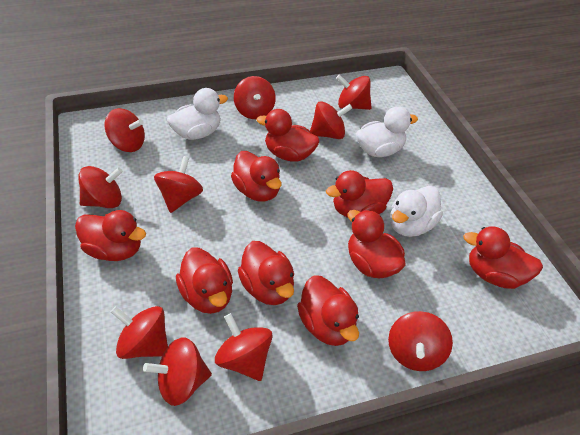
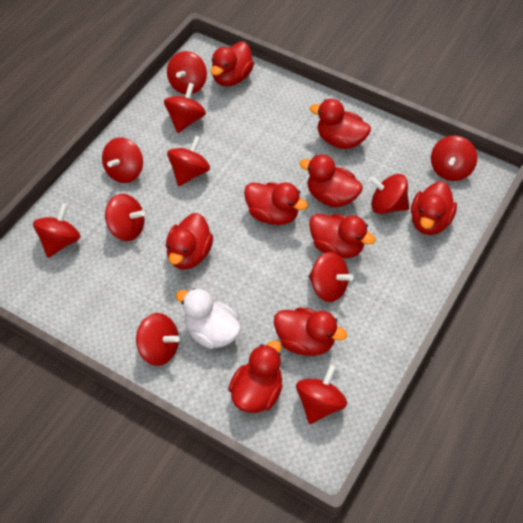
red spinning top: 10 -> 11
white duck: 3 -> 1

